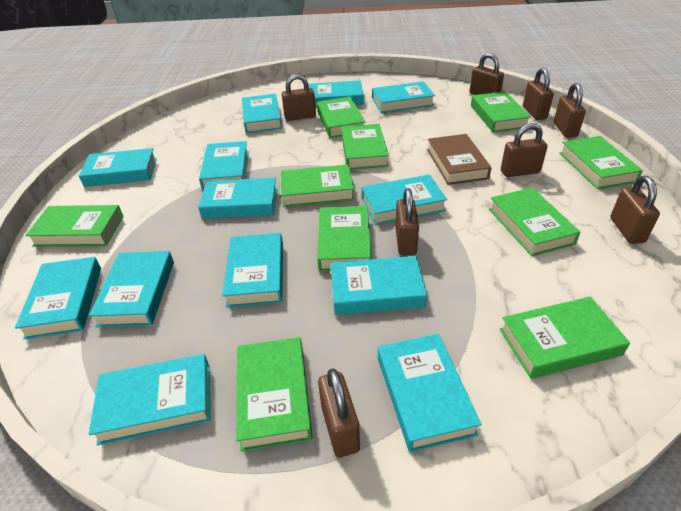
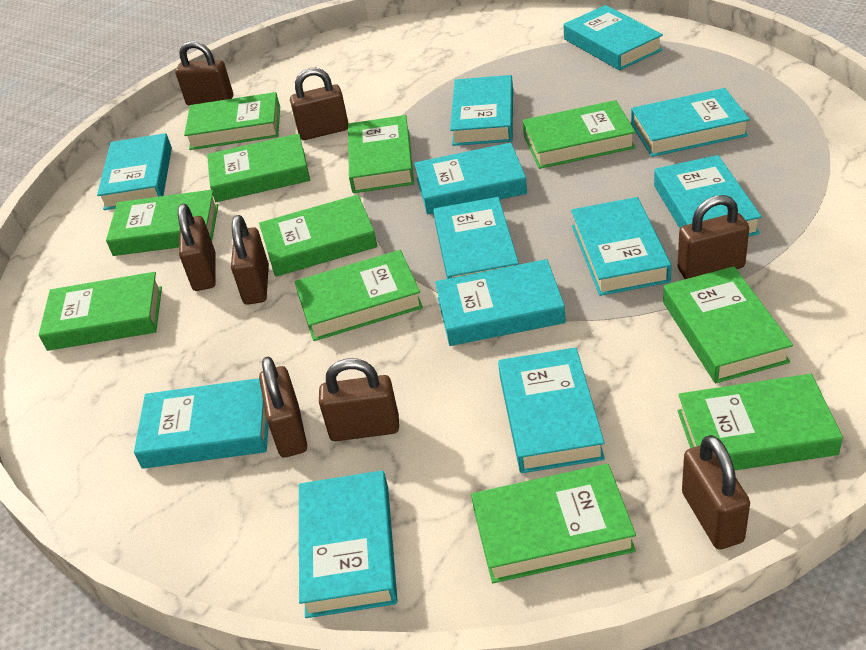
brown book: 1 -> 0
green book: 10 -> 11
turquoise book: 13 -> 12

